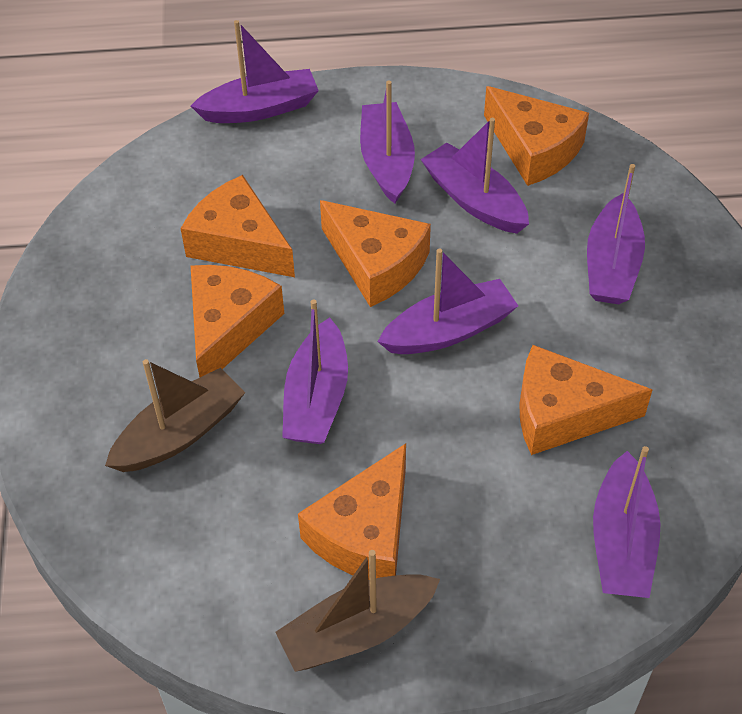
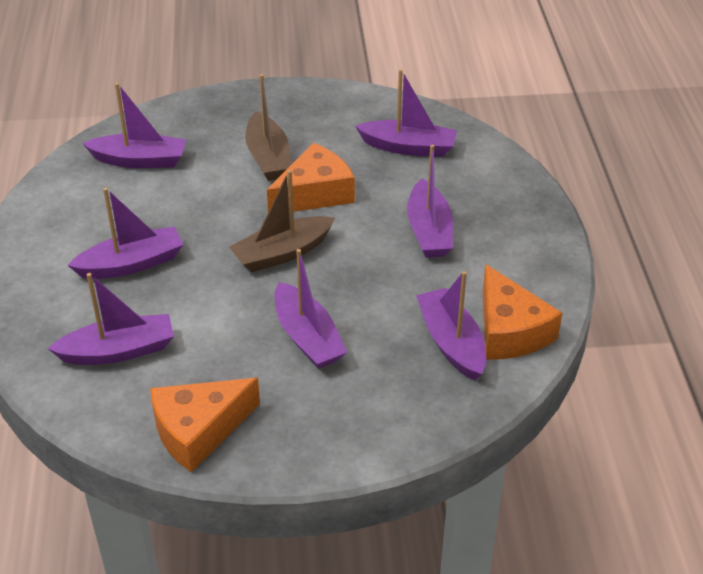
orange cheese: 6 -> 3

